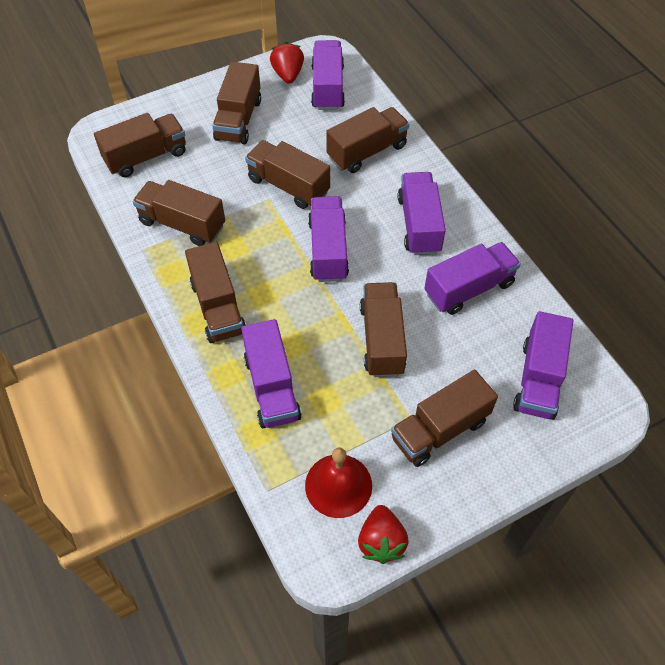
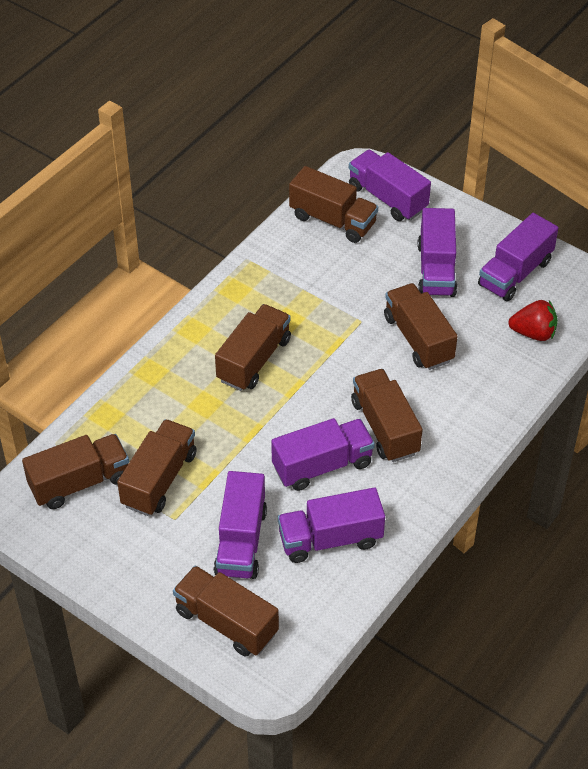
brown truck: 8 -> 7
red bell: 1 -> 0
red strawberry: 2 -> 1

